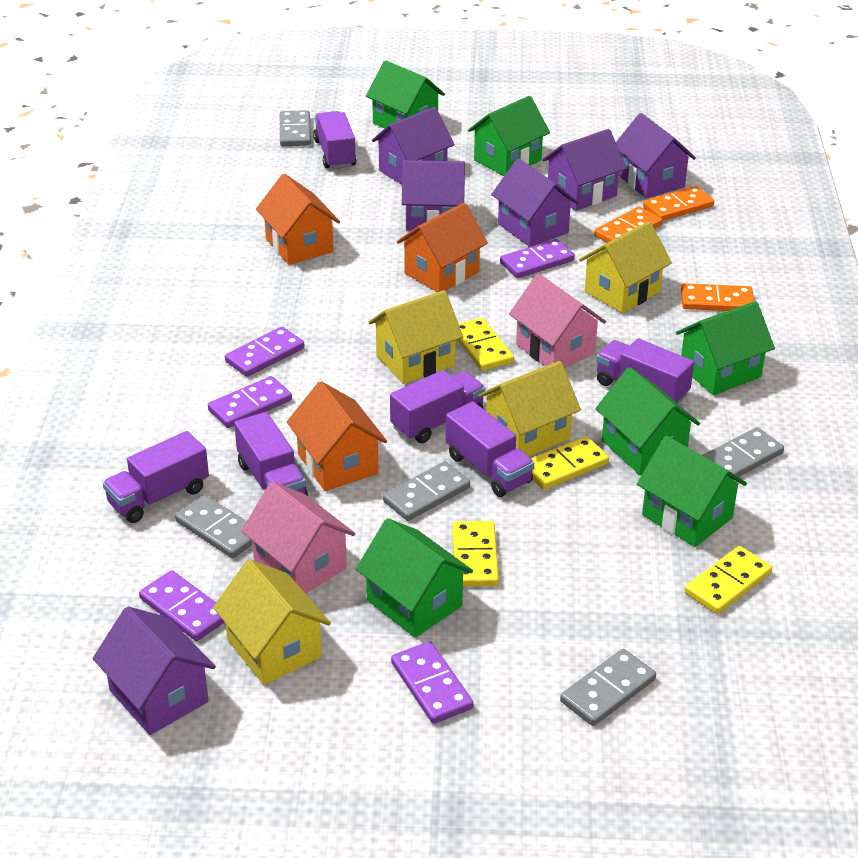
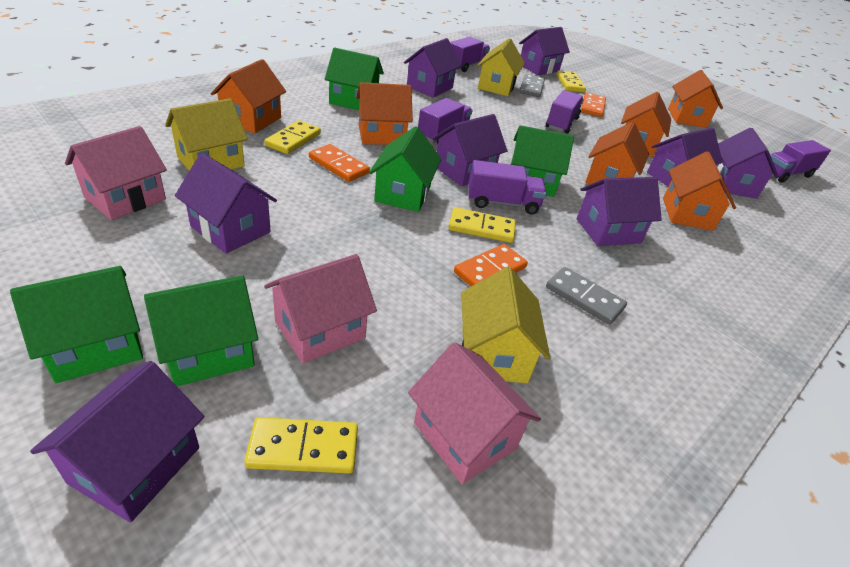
green house: 6 -> 5
grey domino: 5 -> 2
orange house: 3 -> 6
pink house: 2 -> 3
purple domino: 5 -> 0
purple house: 6 -> 8
purple truck: 6 -> 5
yellow house: 4 -> 3

